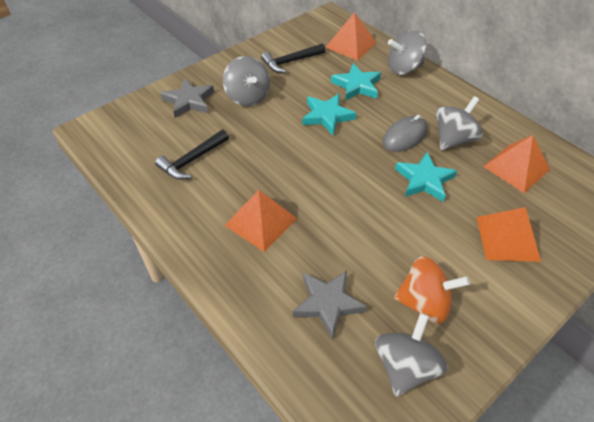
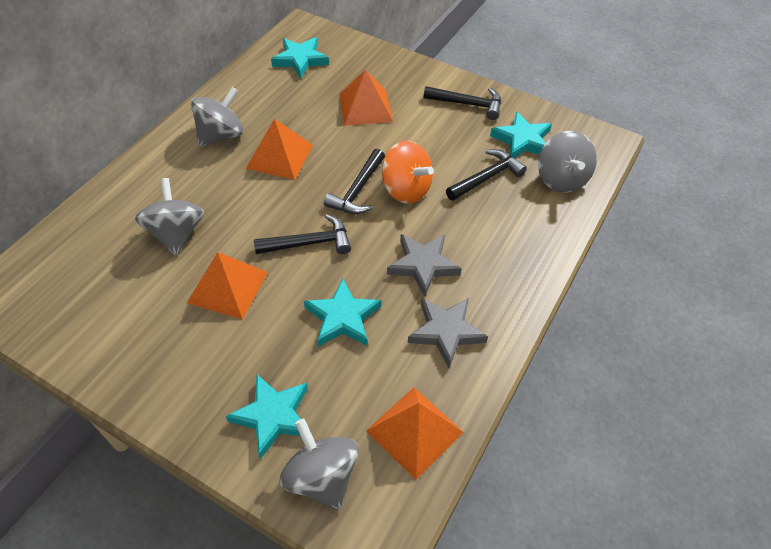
black hammer: 2 -> 4
grey mouse: 1 -> 0
turquoise star: 3 -> 4

